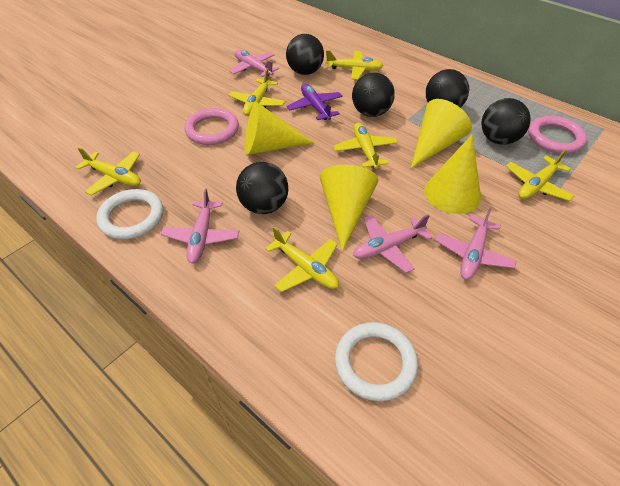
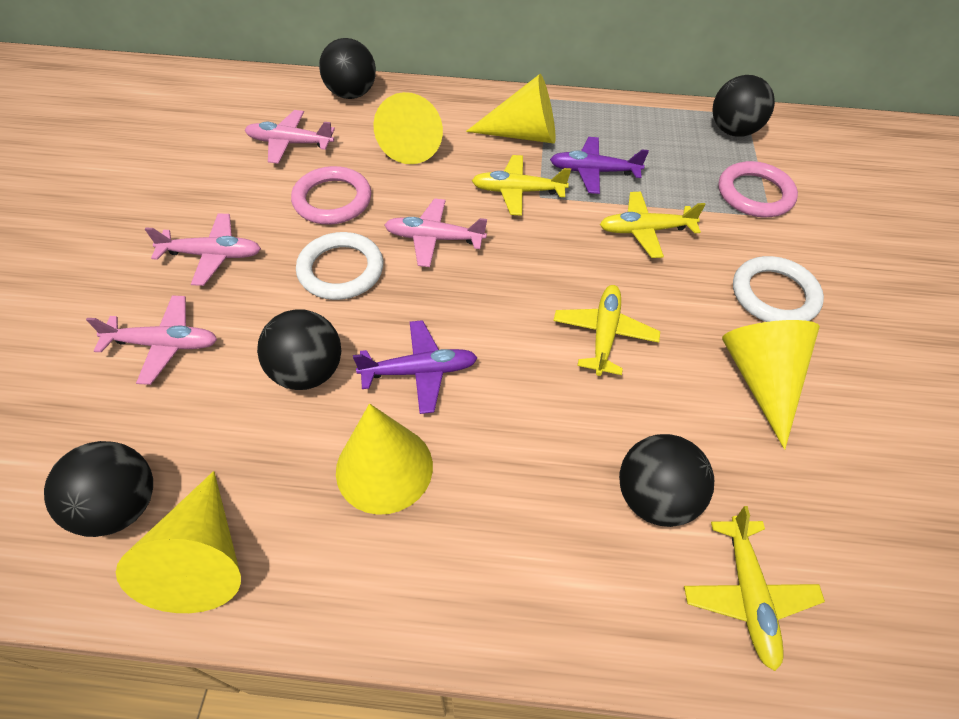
purple plane: 1 -> 2
yellow cone: 4 -> 5
yellow plane: 6 -> 4

